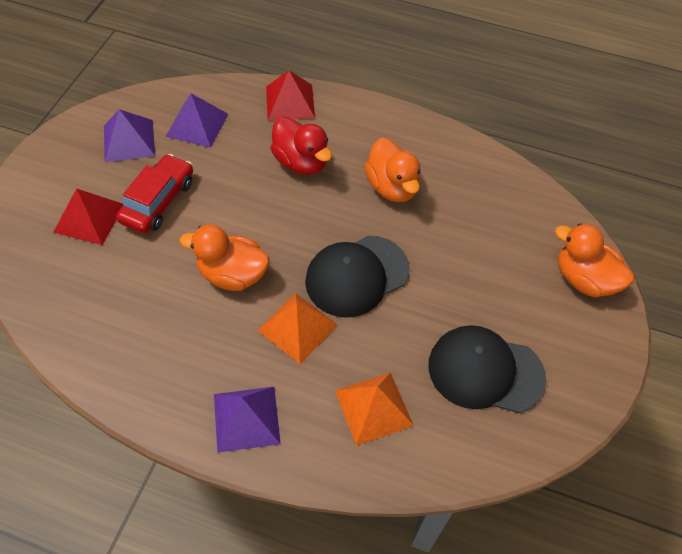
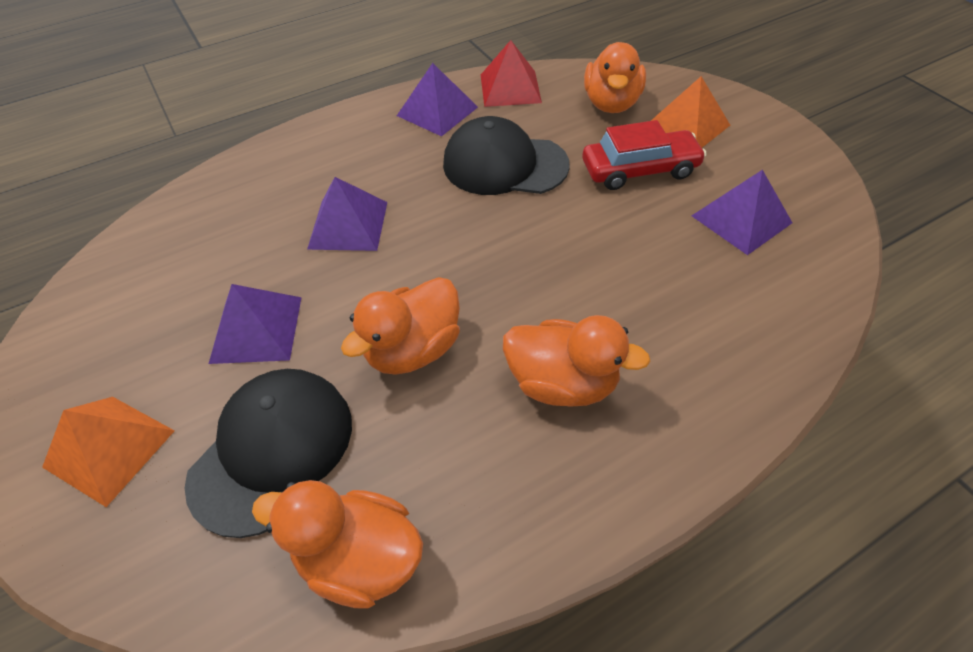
orange duck: 3 -> 4
purple pyramid: 3 -> 4
red duck: 1 -> 0
red pyramid: 2 -> 1

